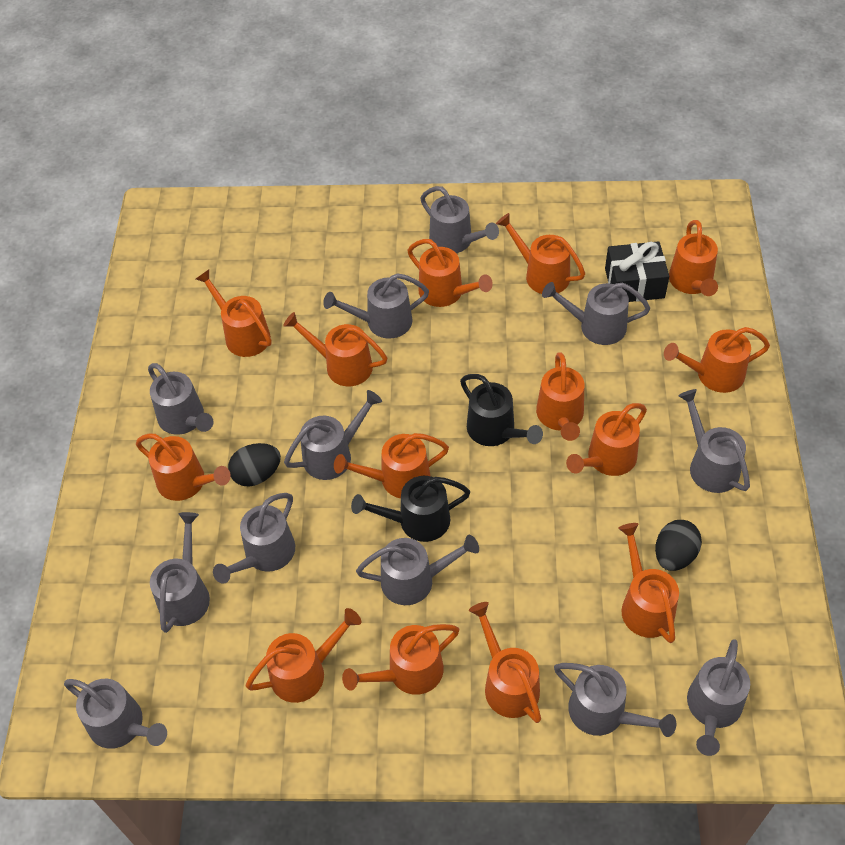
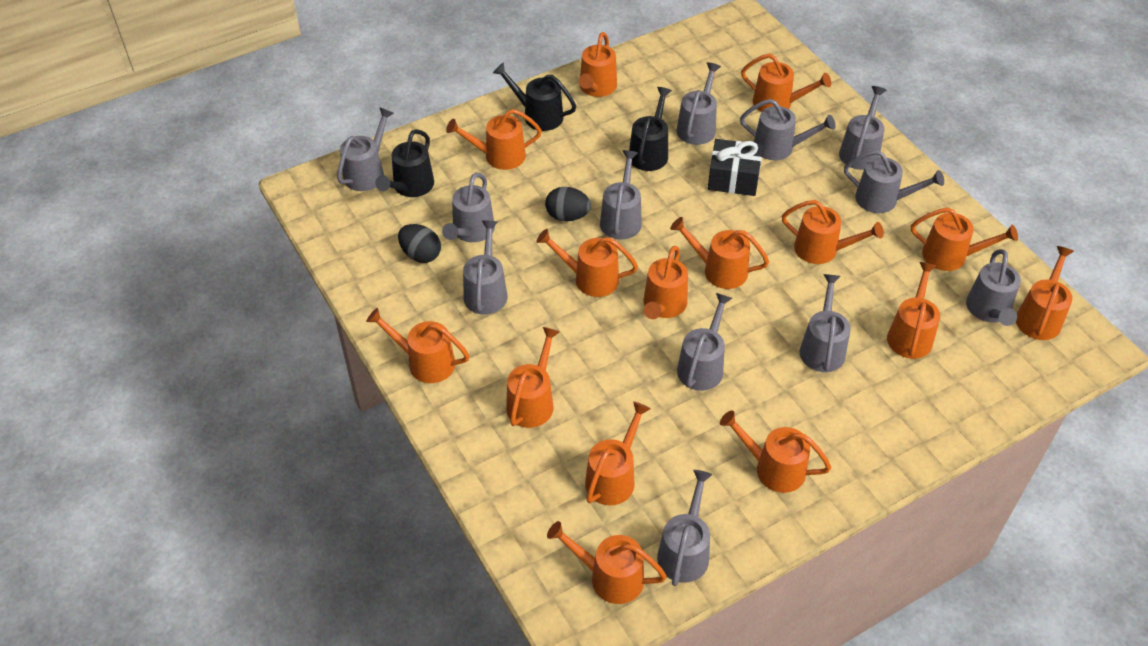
black watering can: 2 -> 3
orange watering can: 14 -> 15

